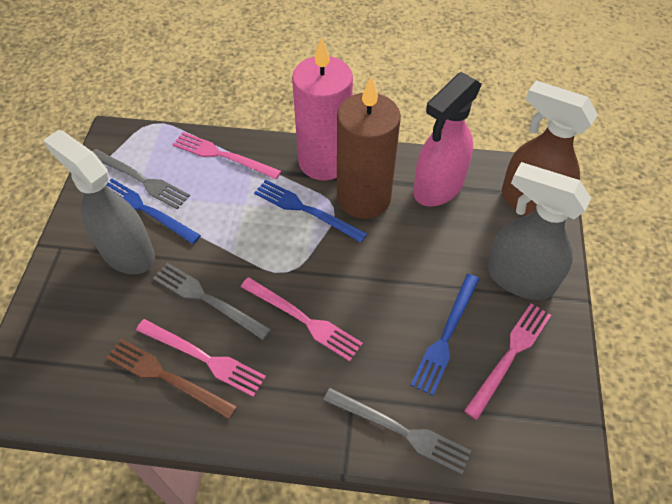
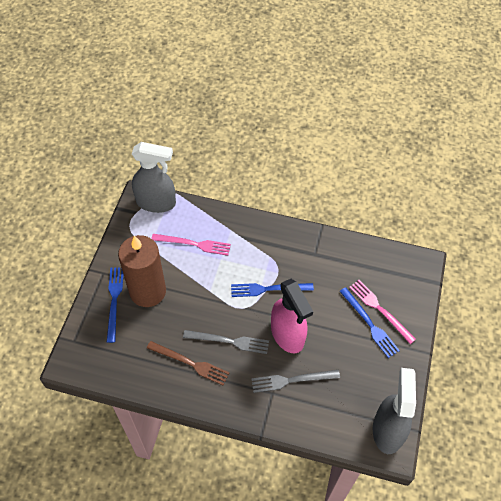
brown spray bottle: 1 -> 0
grey fork: 3 -> 2
pink candle: 1 -> 0
pink fork: 4 -> 2

